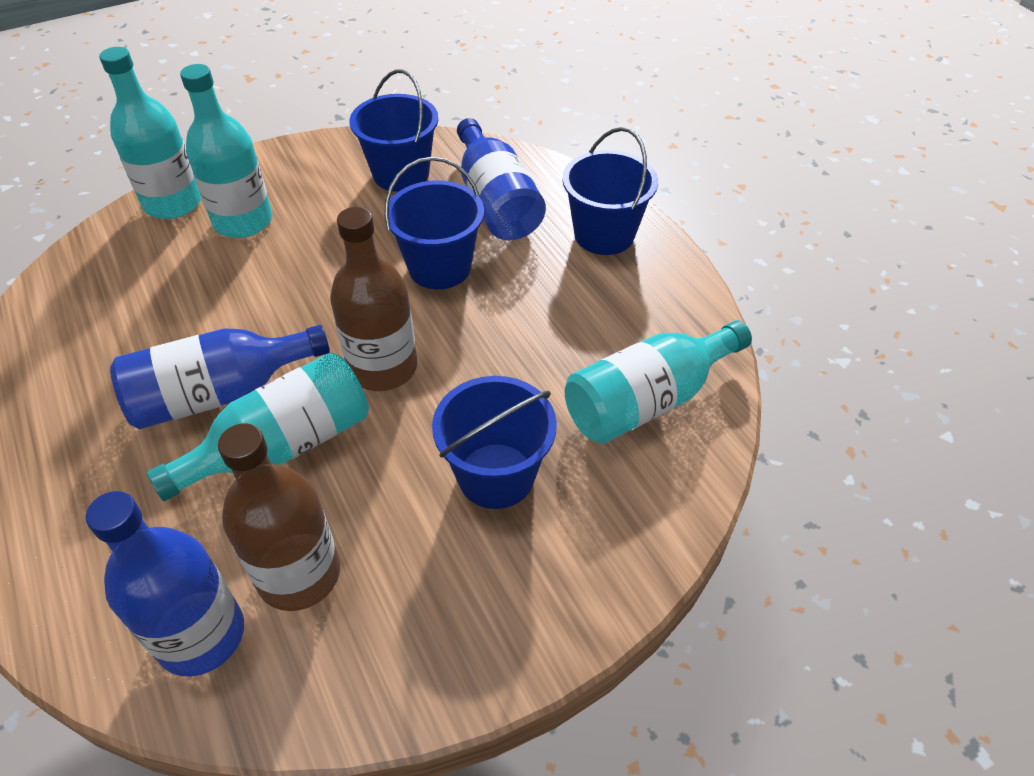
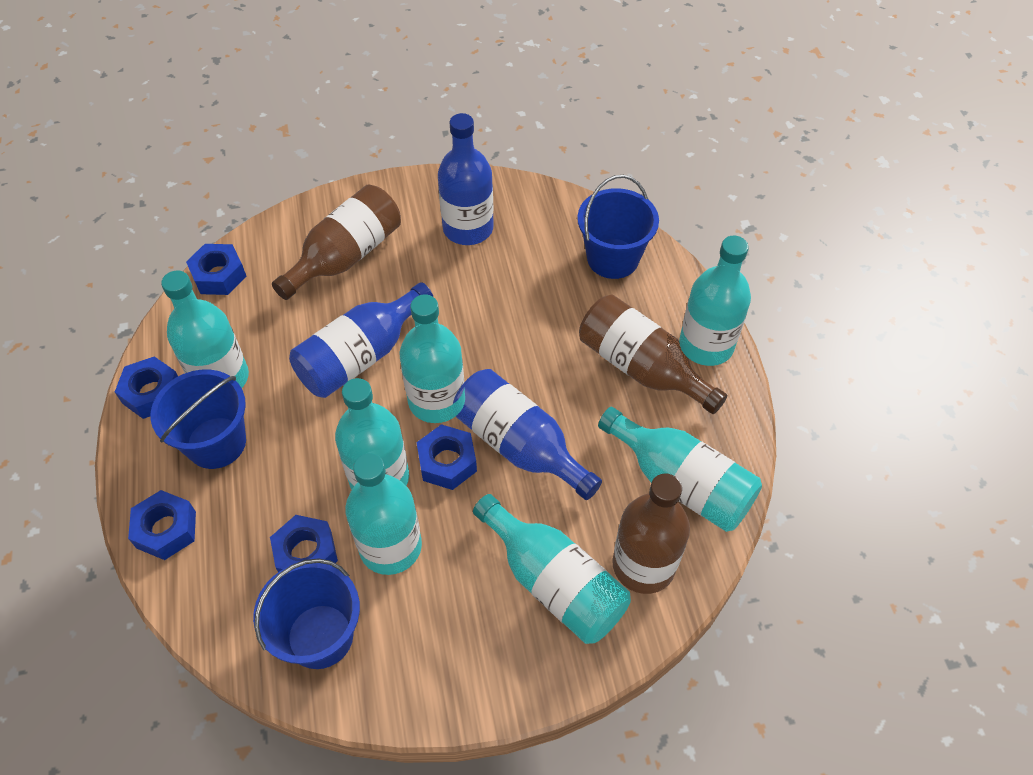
blue bucket: 4 -> 3
blue nut: 0 -> 5
brown bottle: 2 -> 3
turquoise bottle: 4 -> 7

